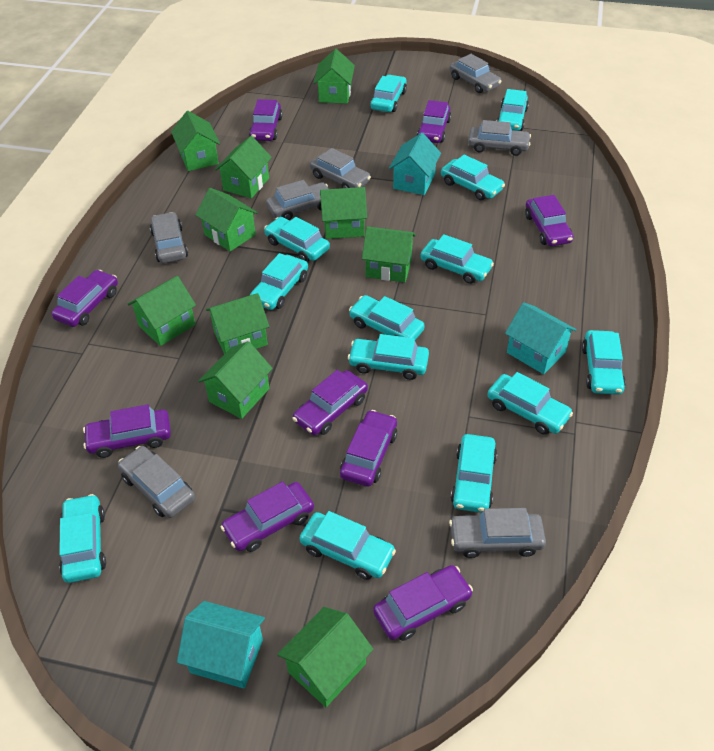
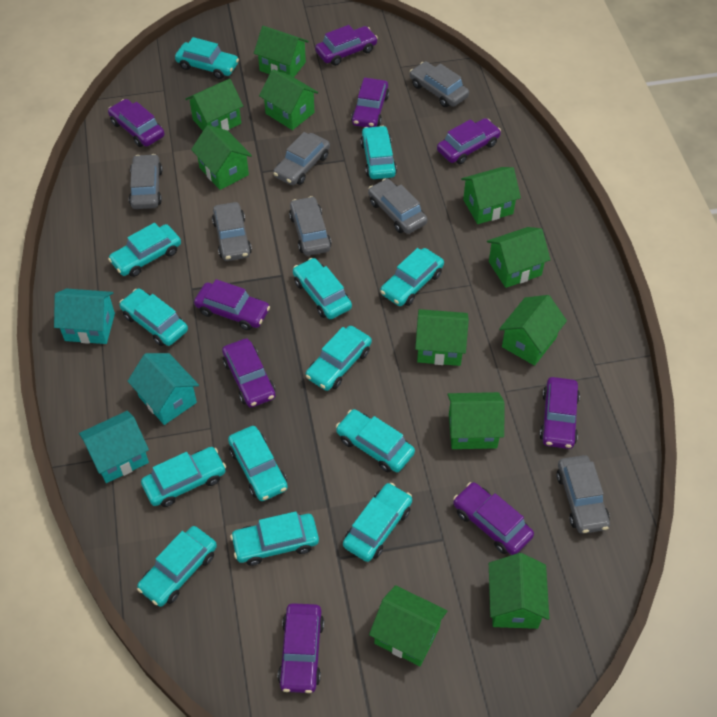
green house: 10 -> 11

